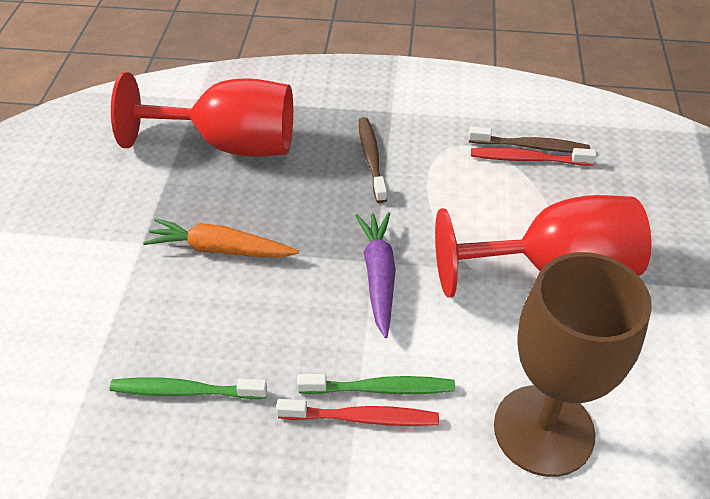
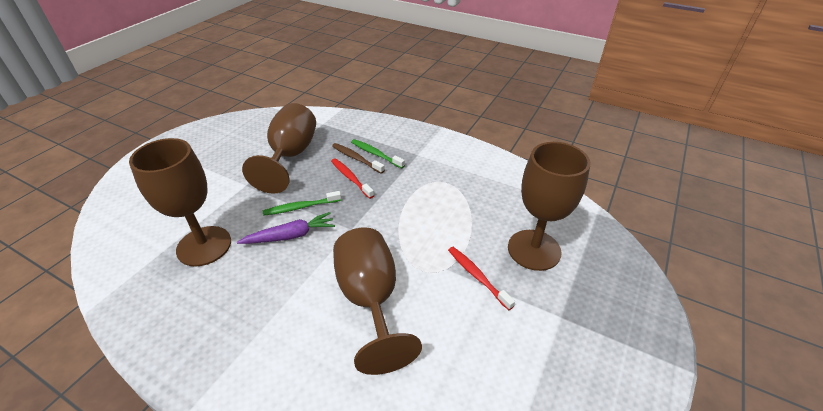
brown goblet: 1 -> 4
brown toothbrush: 2 -> 1
orange carrot: 1 -> 0
red goblet: 2 -> 0

